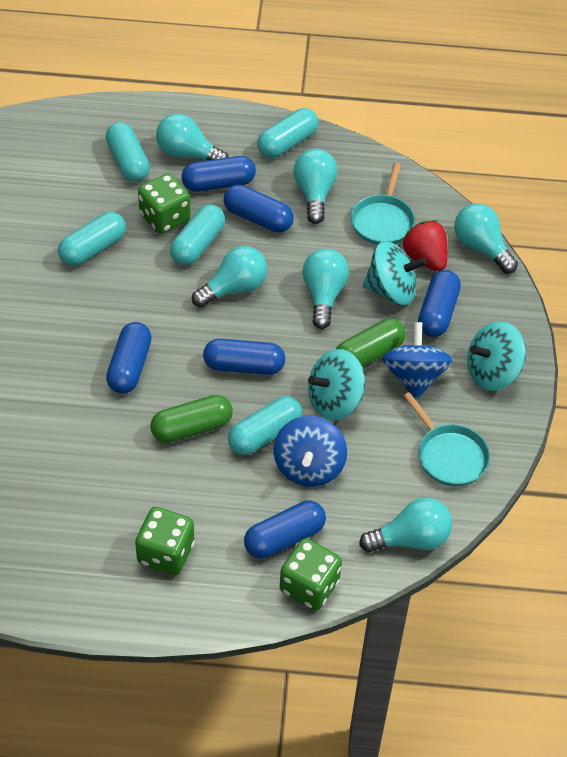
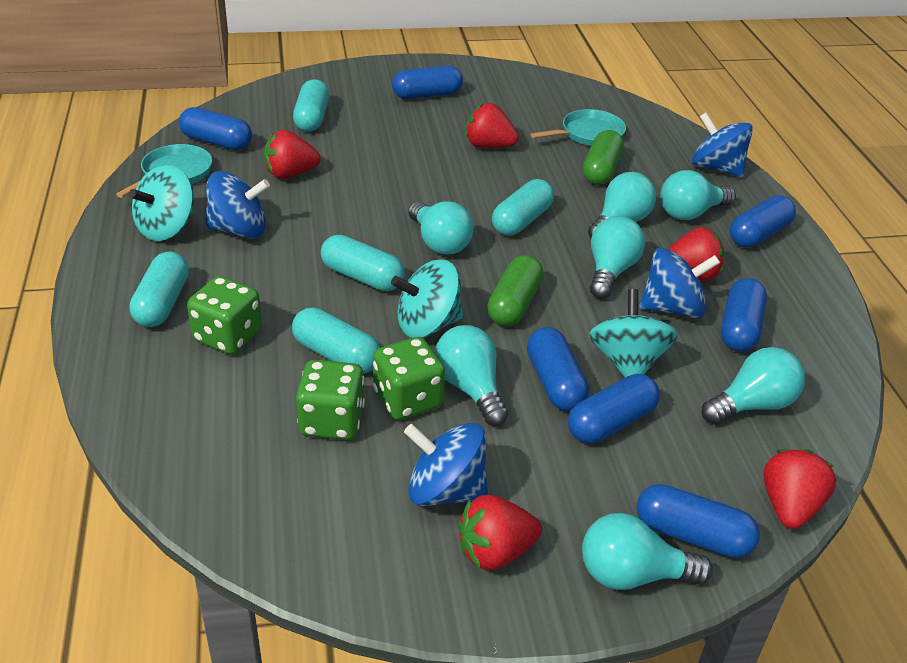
blue capsule: 6 -> 7
blue spinning top: 2 -> 4
red strawberry: 1 -> 5
turquoise light bulb: 6 -> 7

